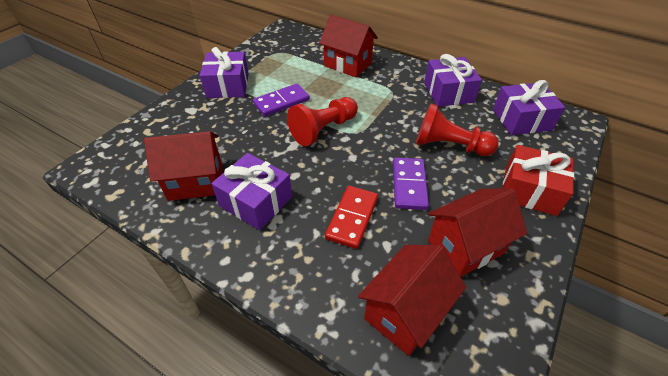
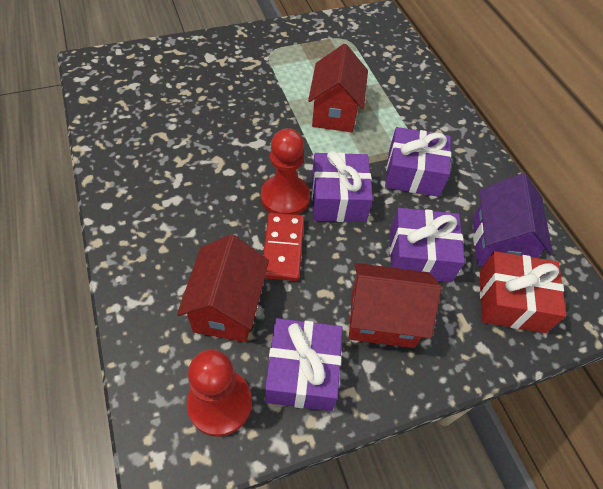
purple domino: 2 -> 0
purple house: 0 -> 1
red house: 4 -> 3

